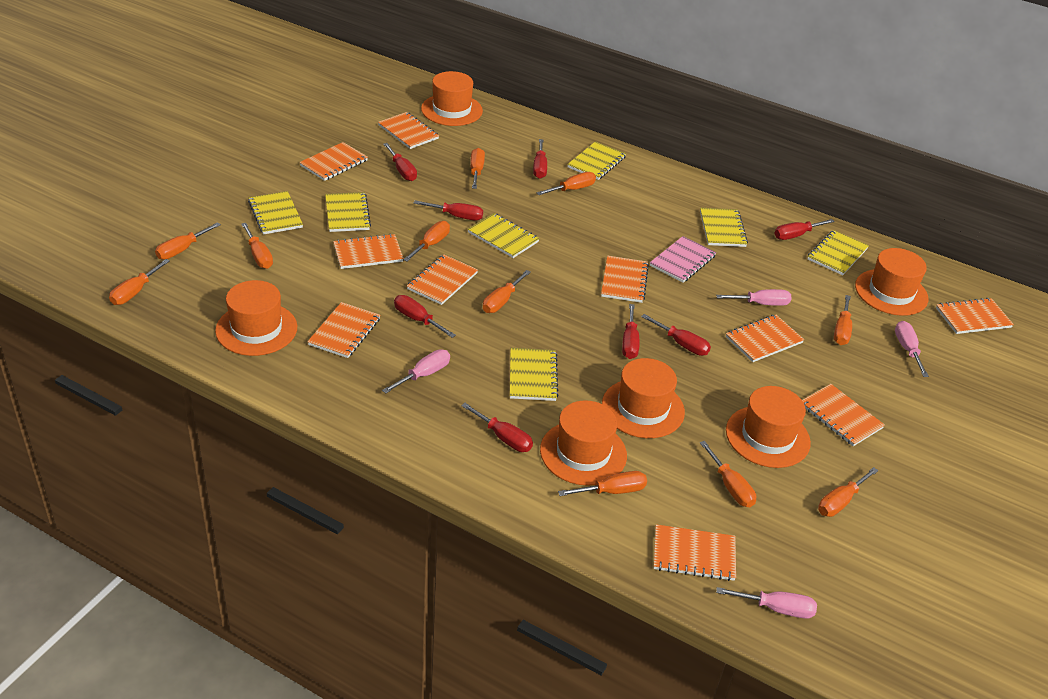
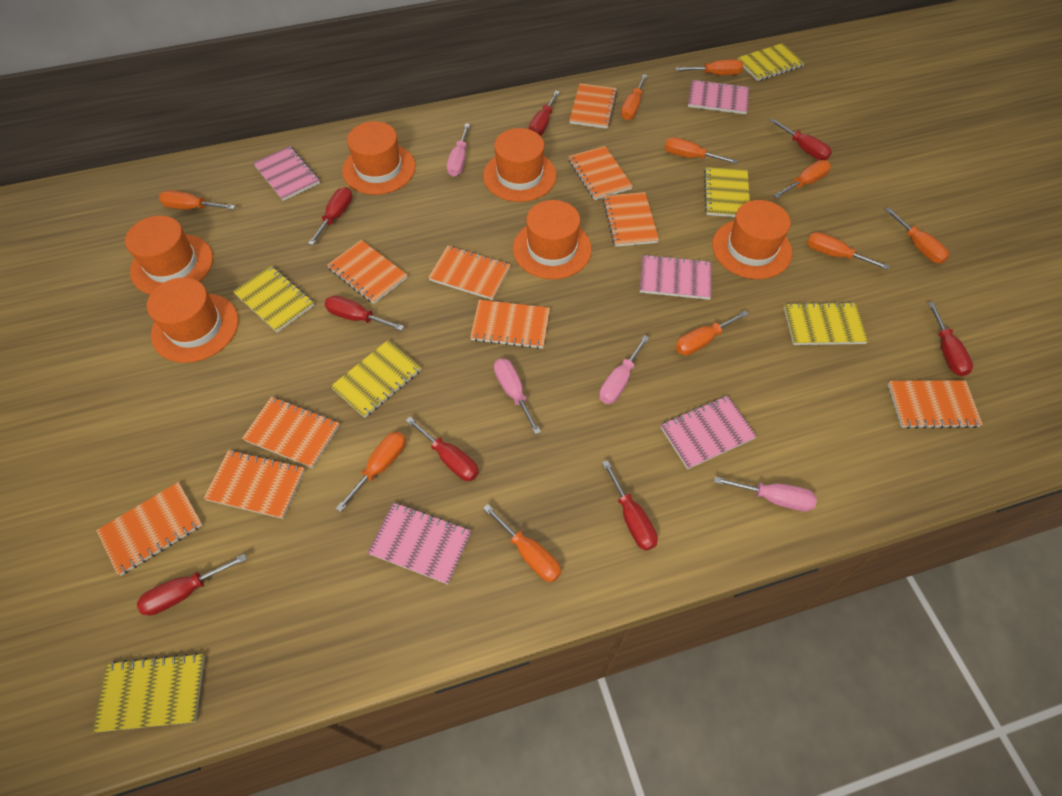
orange screwdriver: 11 -> 10
pink notebook: 1 -> 5
yellow notebook: 7 -> 6

